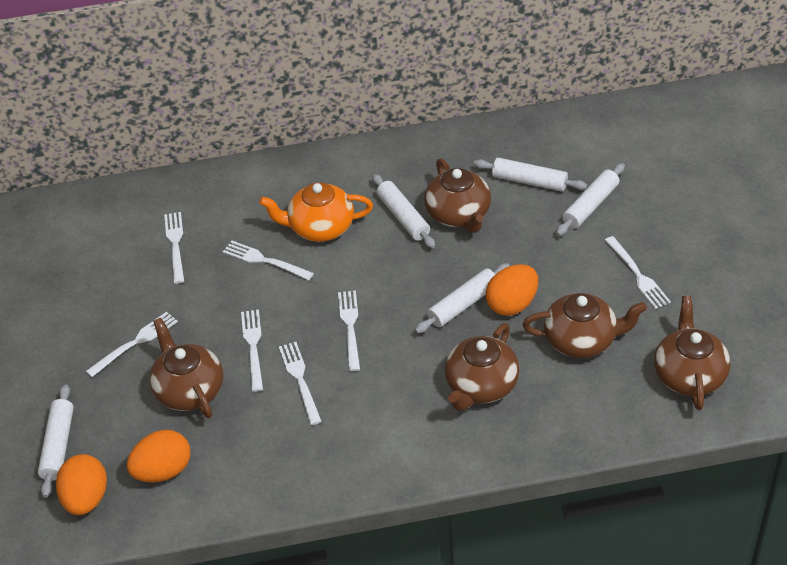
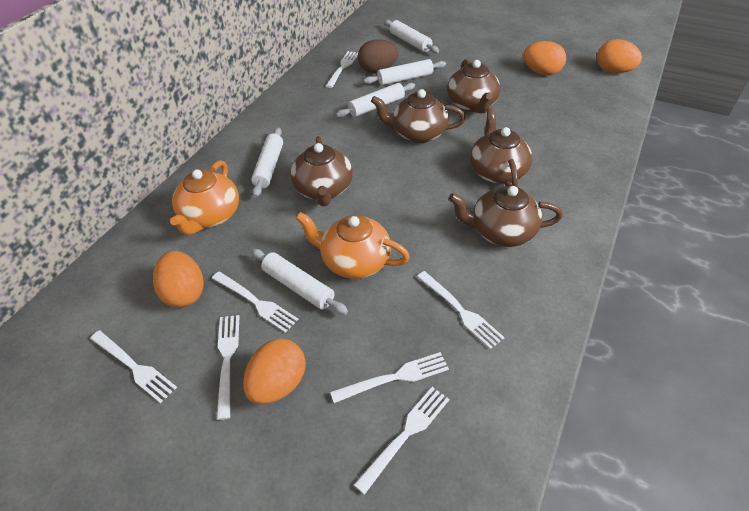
brown egg: 0 -> 1
orange egg: 3 -> 4
orange teapot: 1 -> 2

